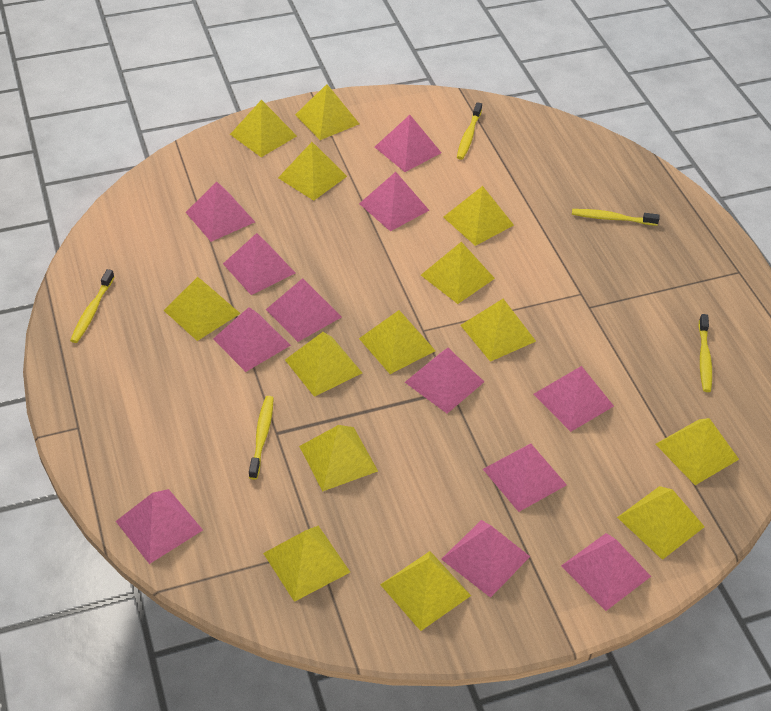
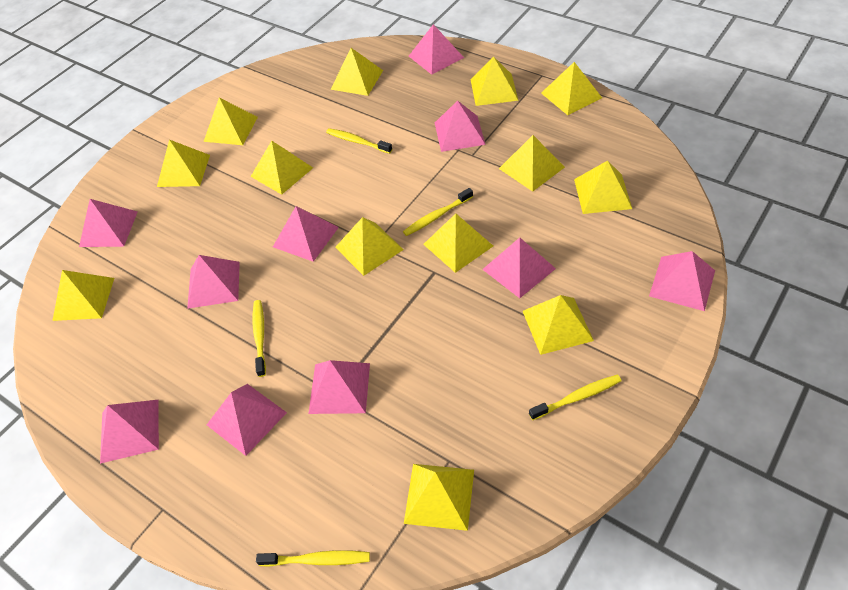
pink pyramid: 12 -> 10
yellow pyramid: 14 -> 13

